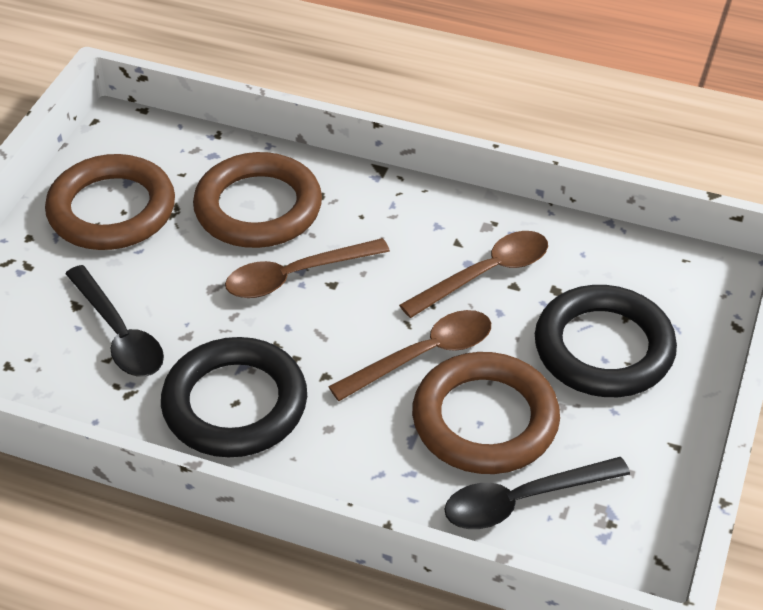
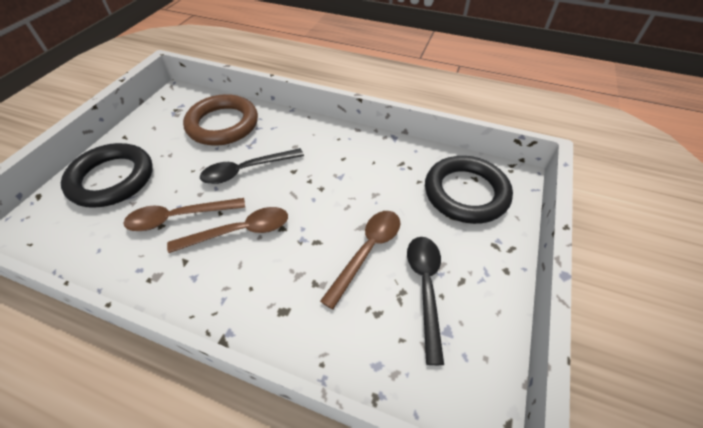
brown ring: 3 -> 1

